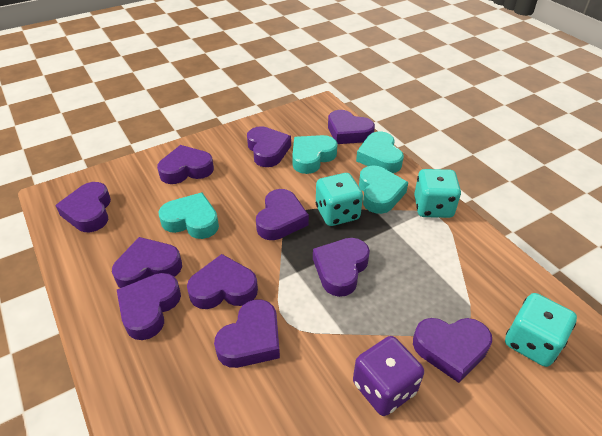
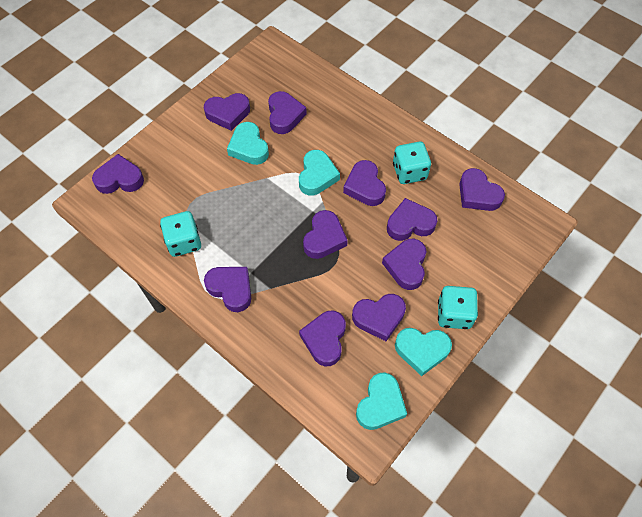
purple dice: 1 -> 0

